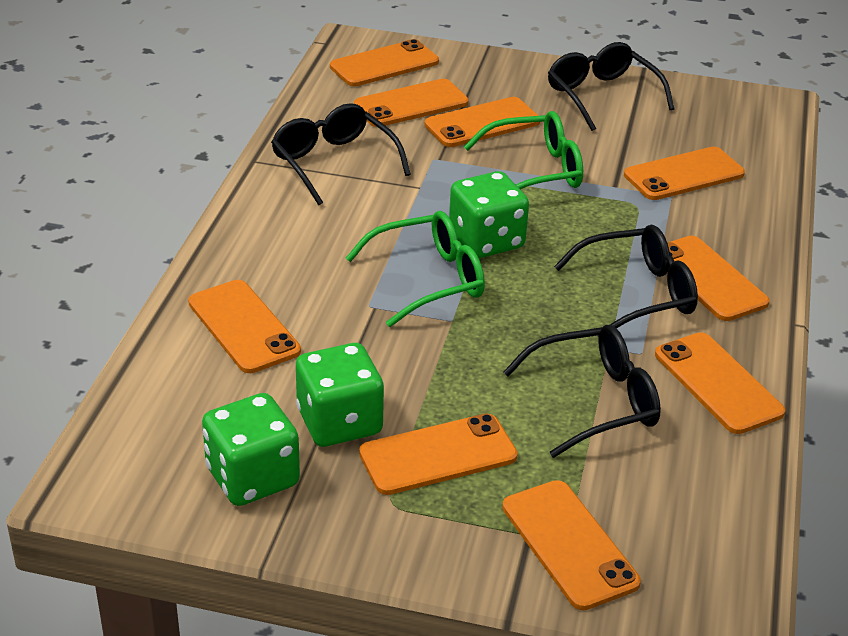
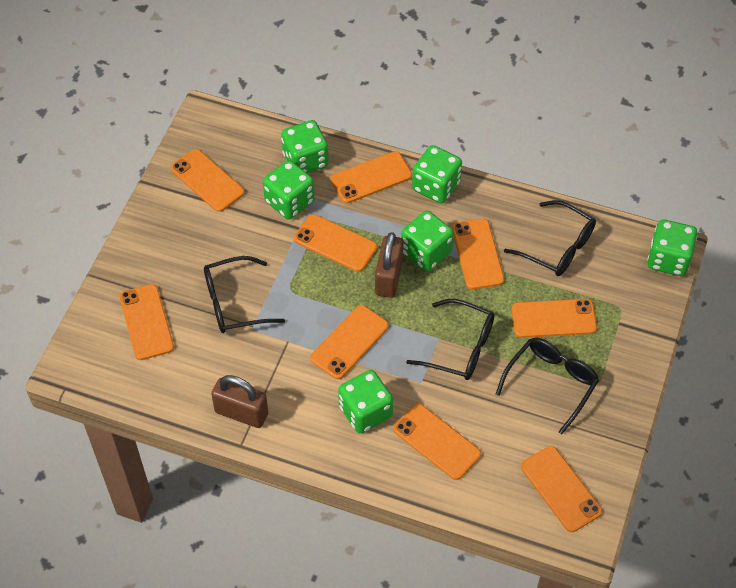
brown padlock: 0 -> 2
green dice: 3 -> 6
green glasses: 2 -> 0

